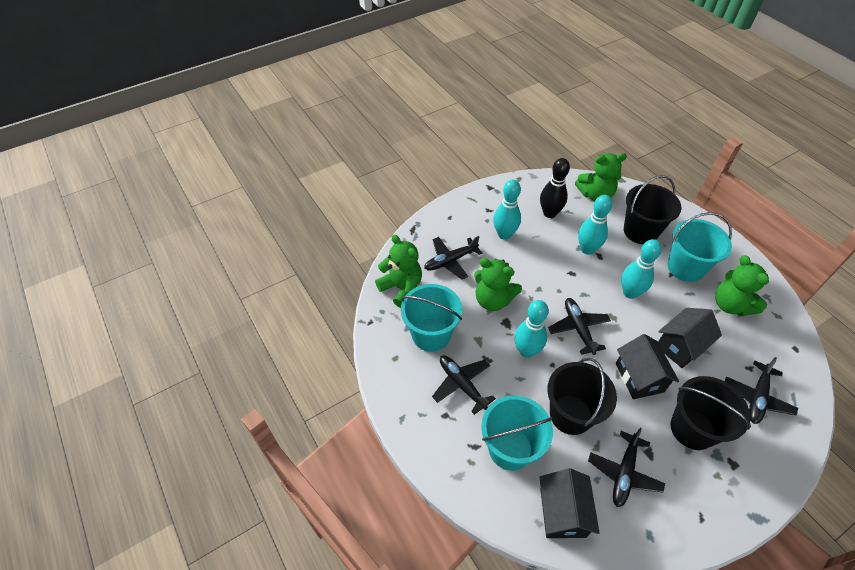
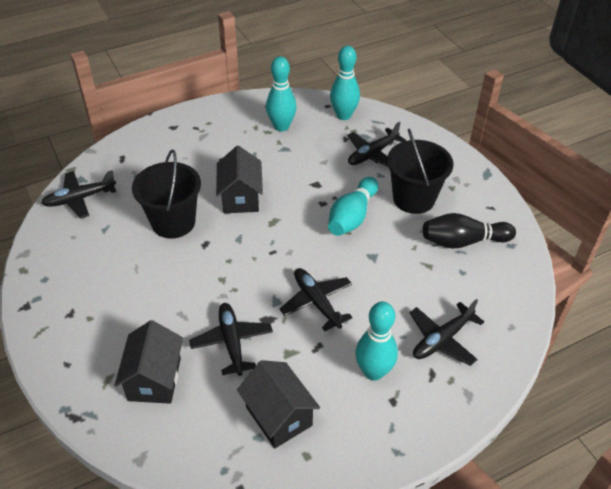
black bucket: 3 -> 2
green teddy bear: 4 -> 0
turquoise bucket: 3 -> 0

